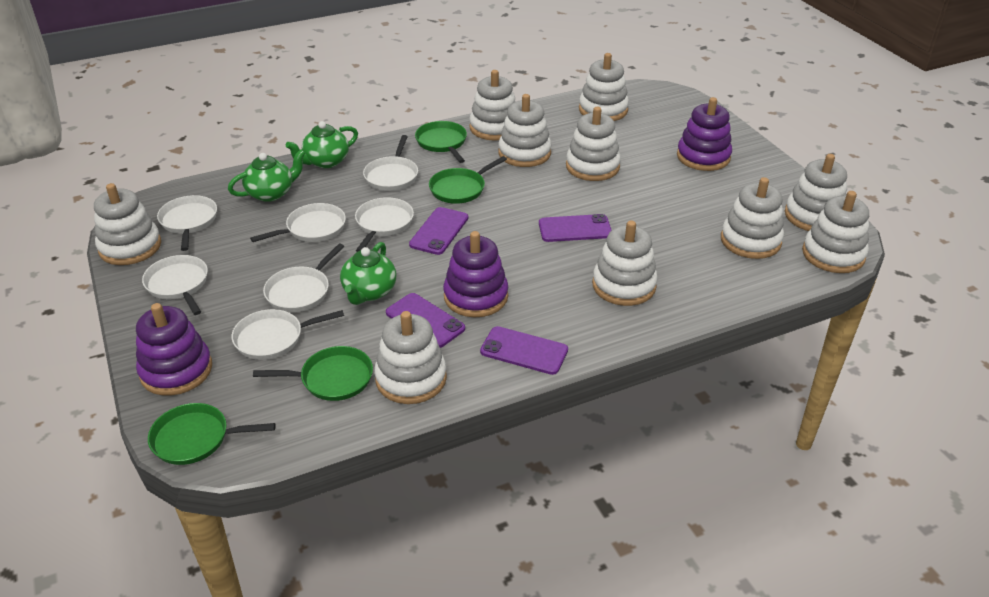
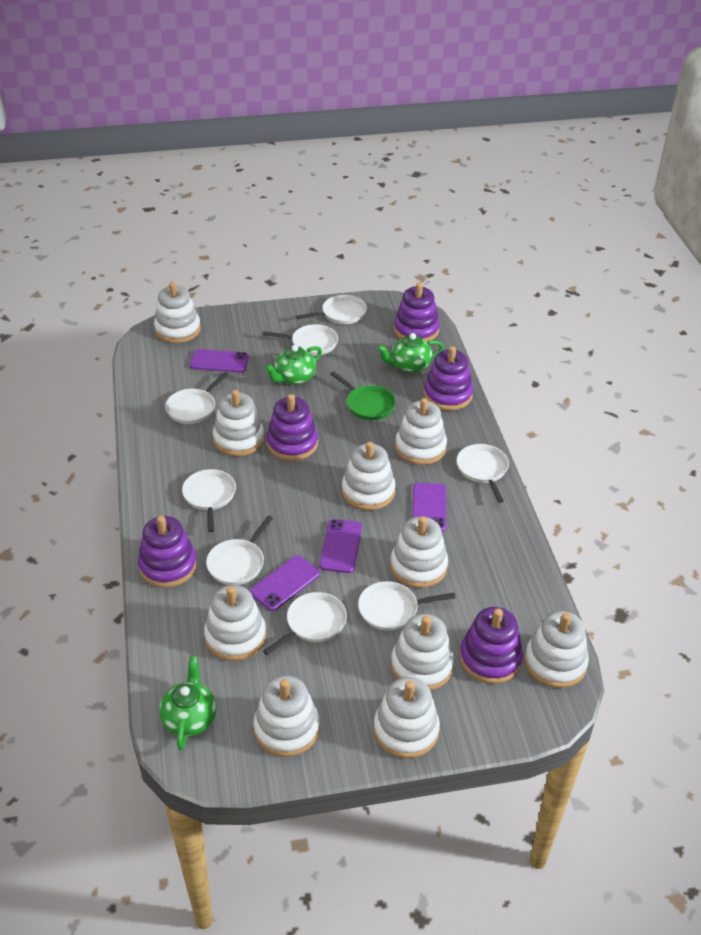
green pan: 4 -> 1
purple stacking toy: 3 -> 5
white pan: 7 -> 8

